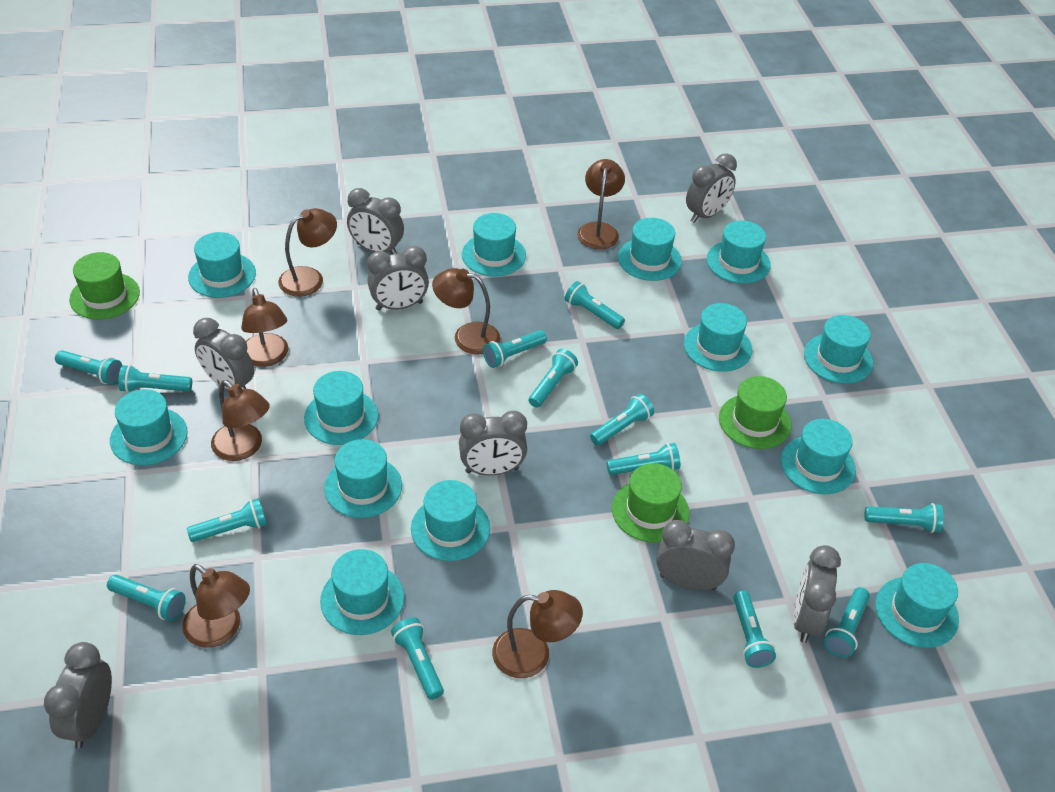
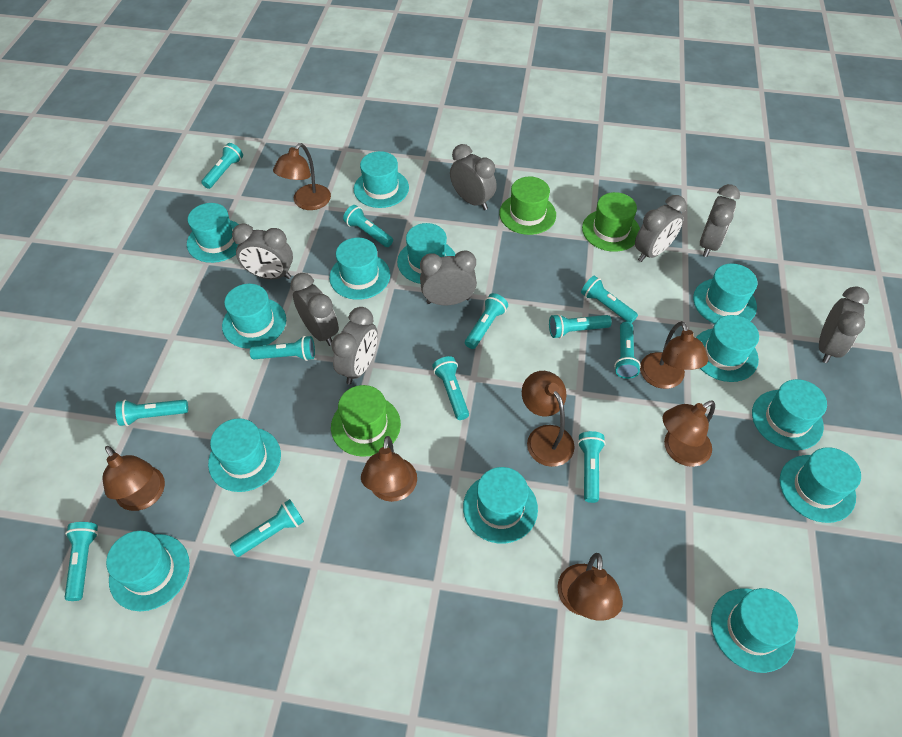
turquoise flashlight: 13 -> 12

